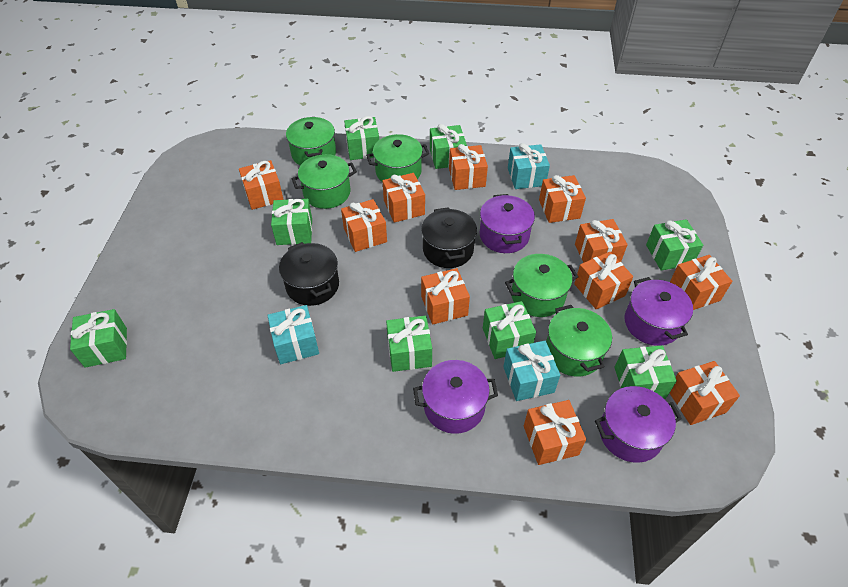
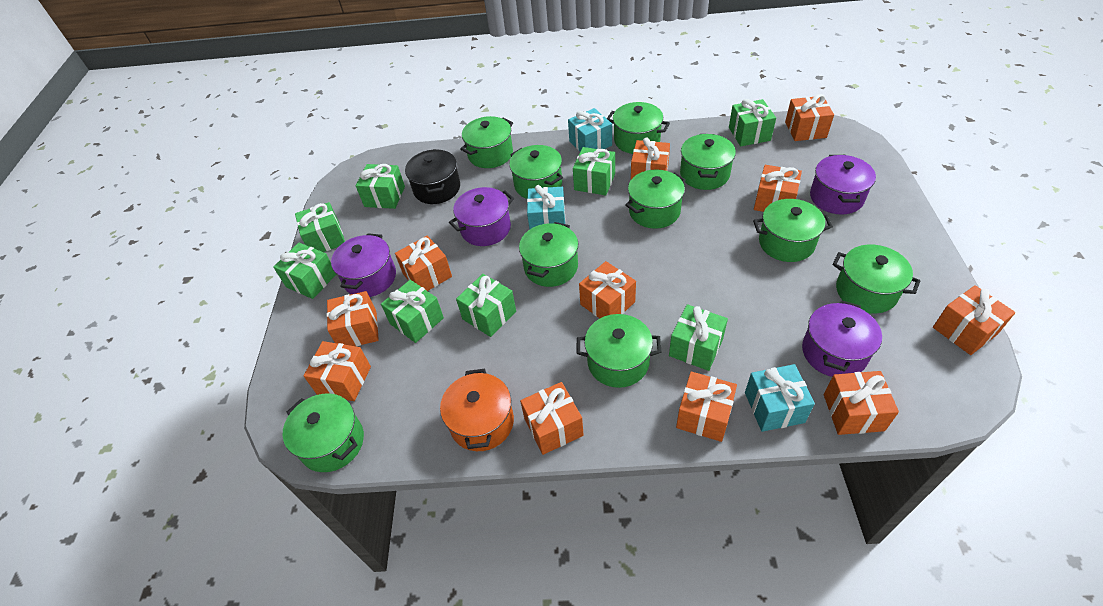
black pot: 2 -> 1
green pot: 5 -> 10
orange pot: 0 -> 1

